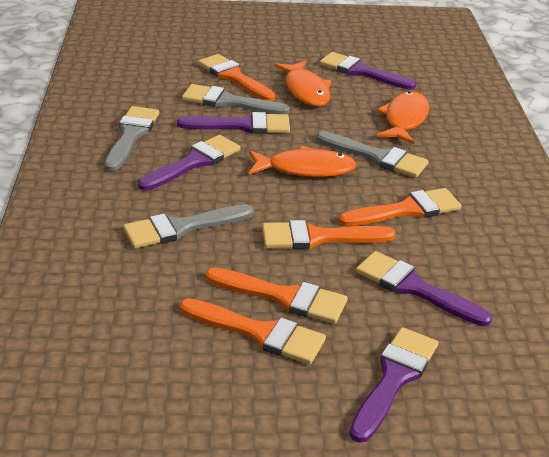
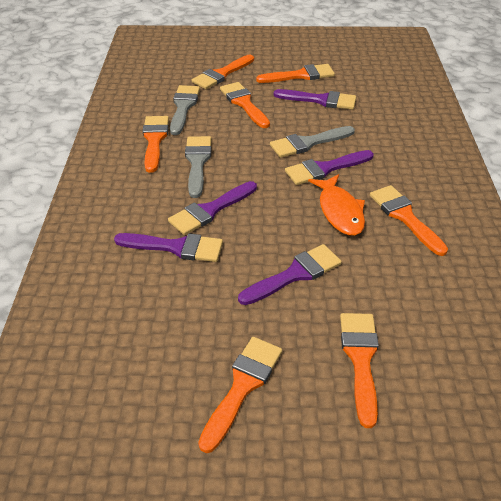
grey brush: 4 -> 3
orange brush: 5 -> 7
orange fish: 3 -> 1

